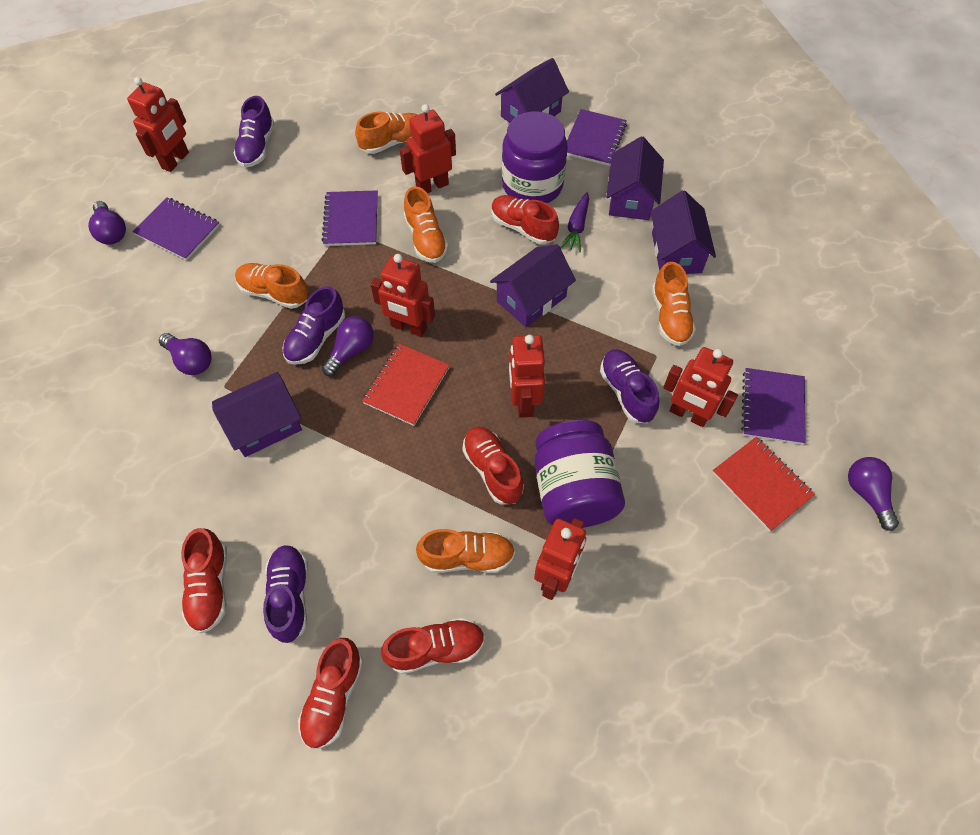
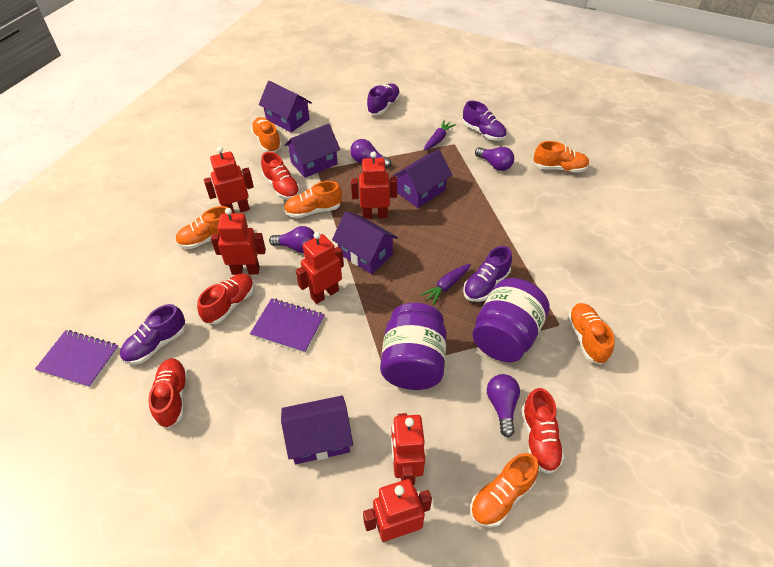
orange shoe: 5 -> 6
purple carrot: 1 -> 2
purple notebook: 4 -> 2
red notebook: 2 -> 0
red shoe: 5 -> 4

